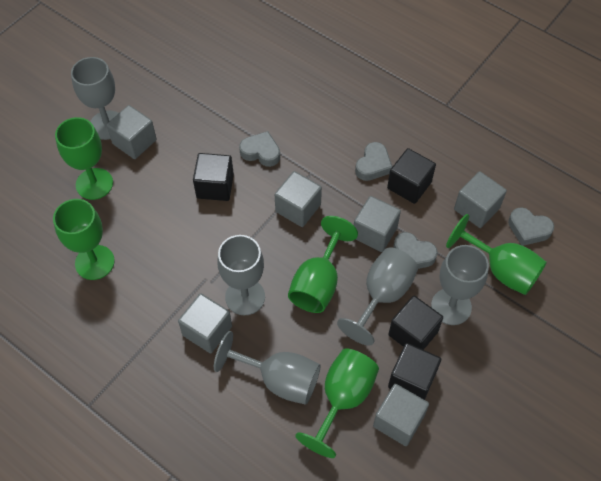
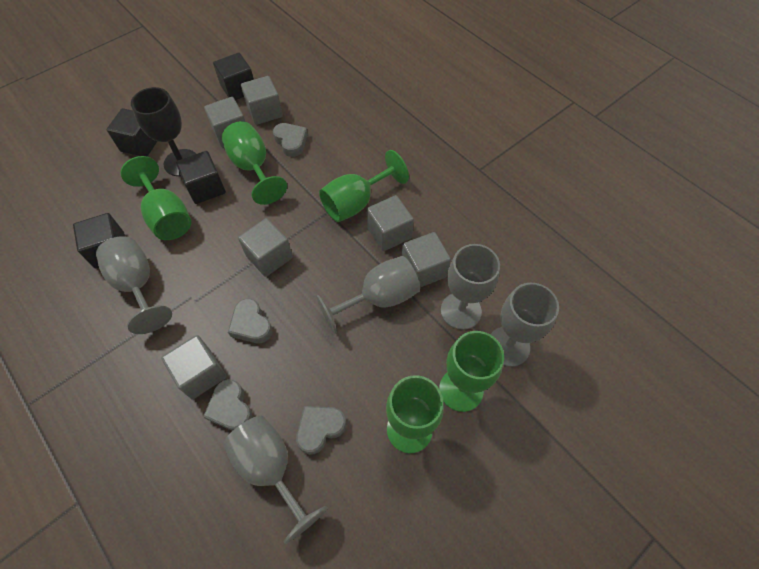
black goblet: 0 -> 1

